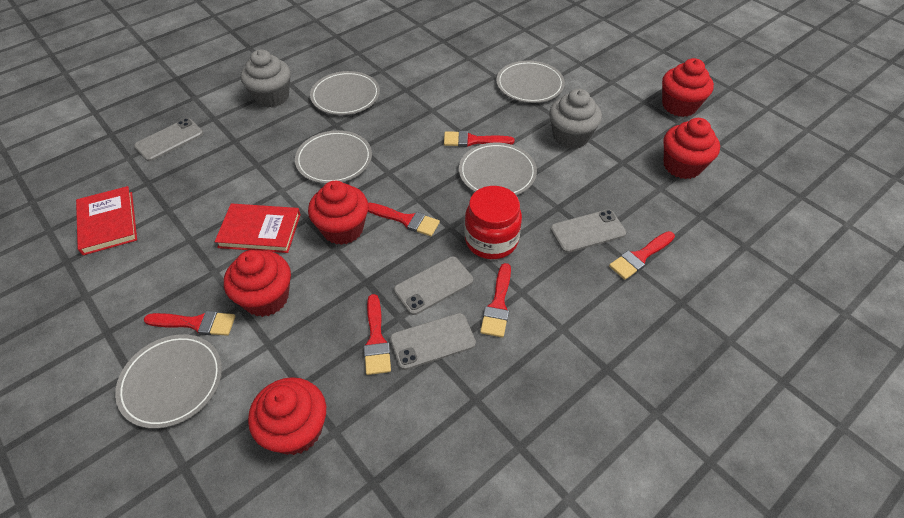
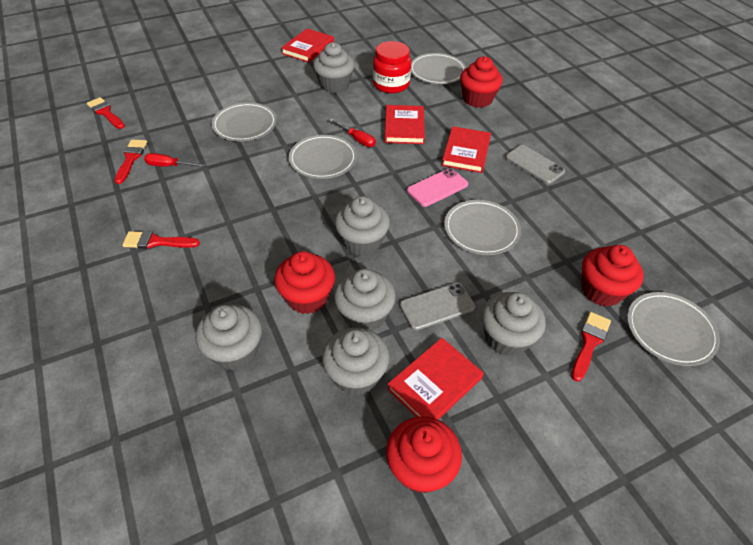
grey cupcake: 2 -> 6
grey phone: 4 -> 2
pink phone: 0 -> 1
red book: 2 -> 4
red brush: 6 -> 4
red cupcake: 5 -> 4
red screwdriver: 0 -> 2

